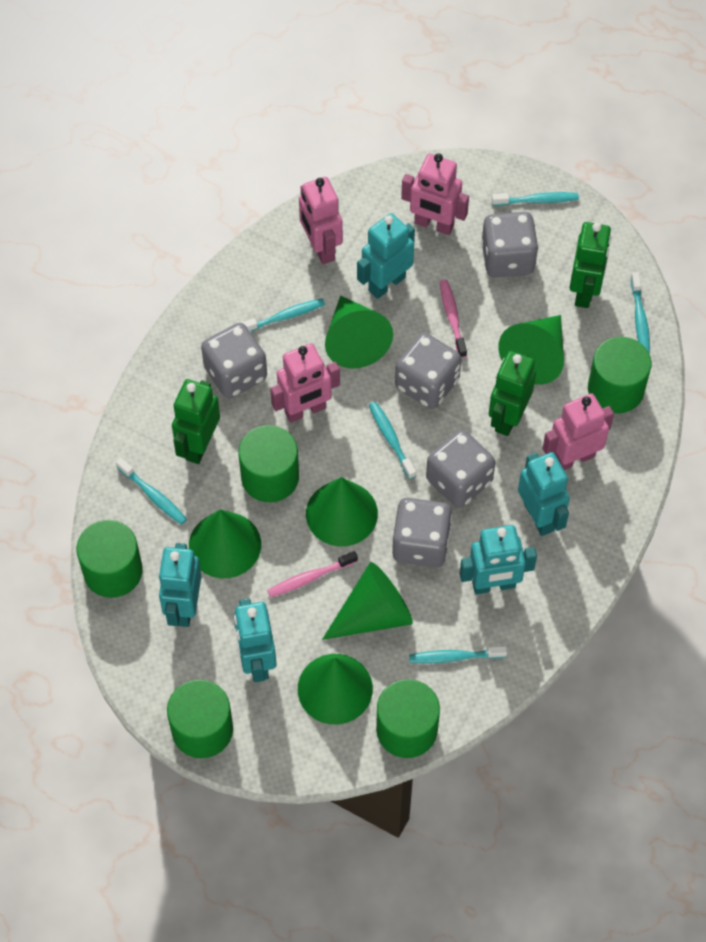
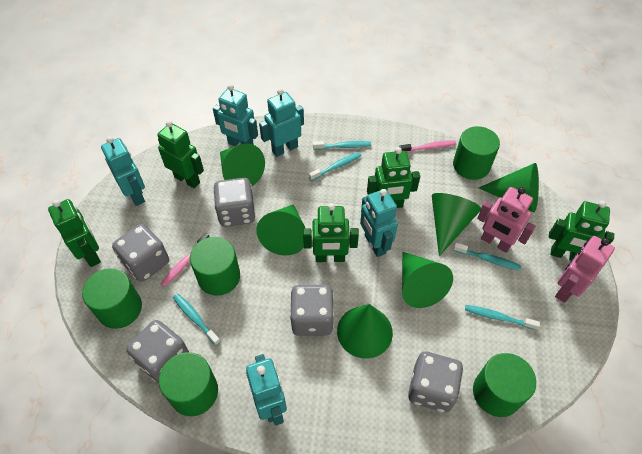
green robot: 3 -> 5
pink robot: 4 -> 2
turquoise toothbrush: 6 -> 5

